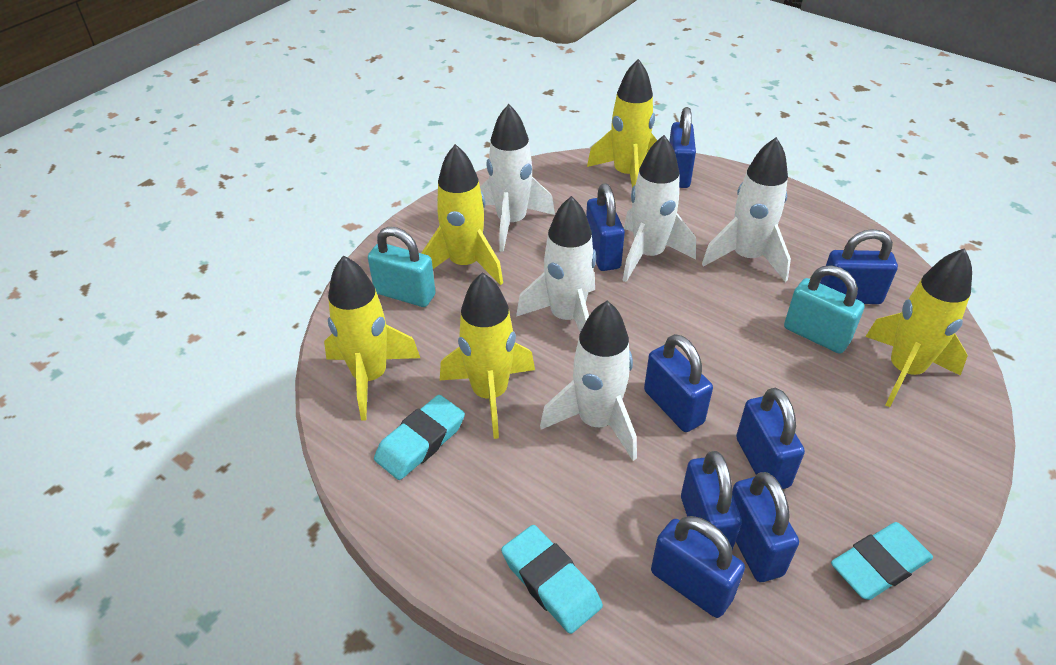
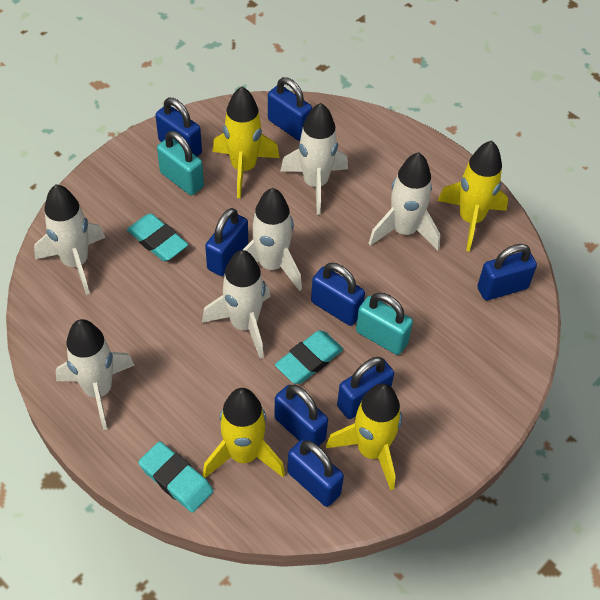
white rocket: 5 -> 6
yellow rocket: 5 -> 4

